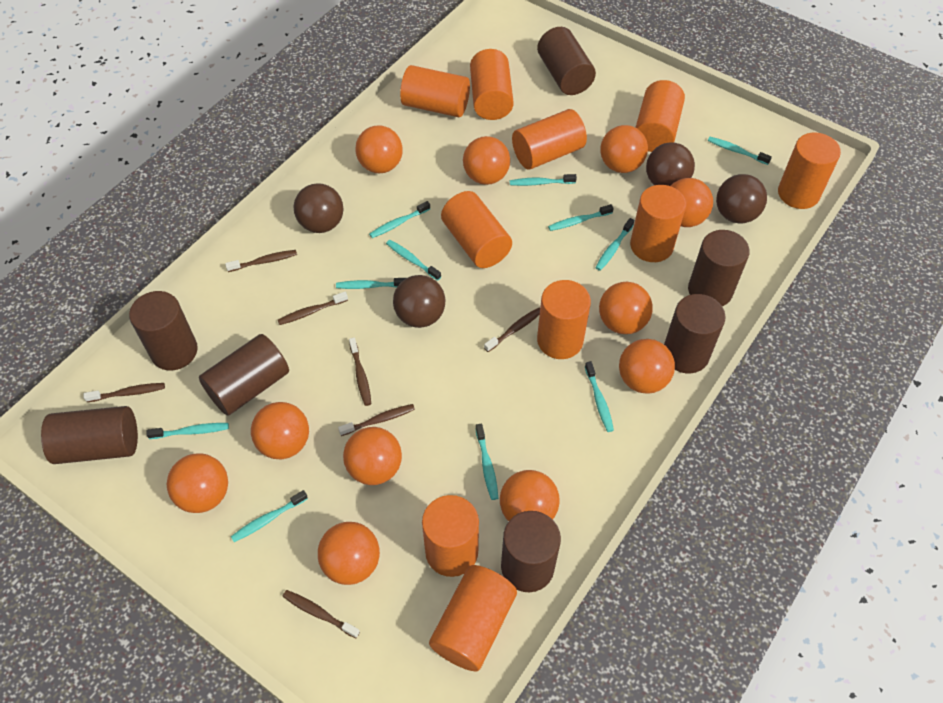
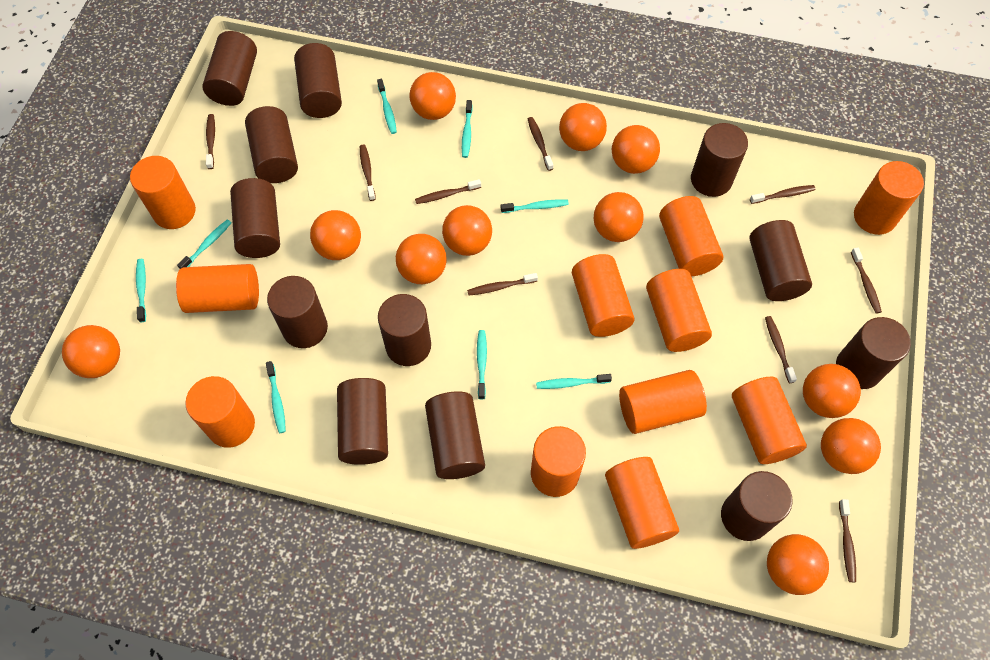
brown ball: 4 -> 0
brown cylinder: 7 -> 12
brown toothbrush: 7 -> 9
orange cylinder: 10 -> 11
turquoise toothbrush: 11 -> 8

